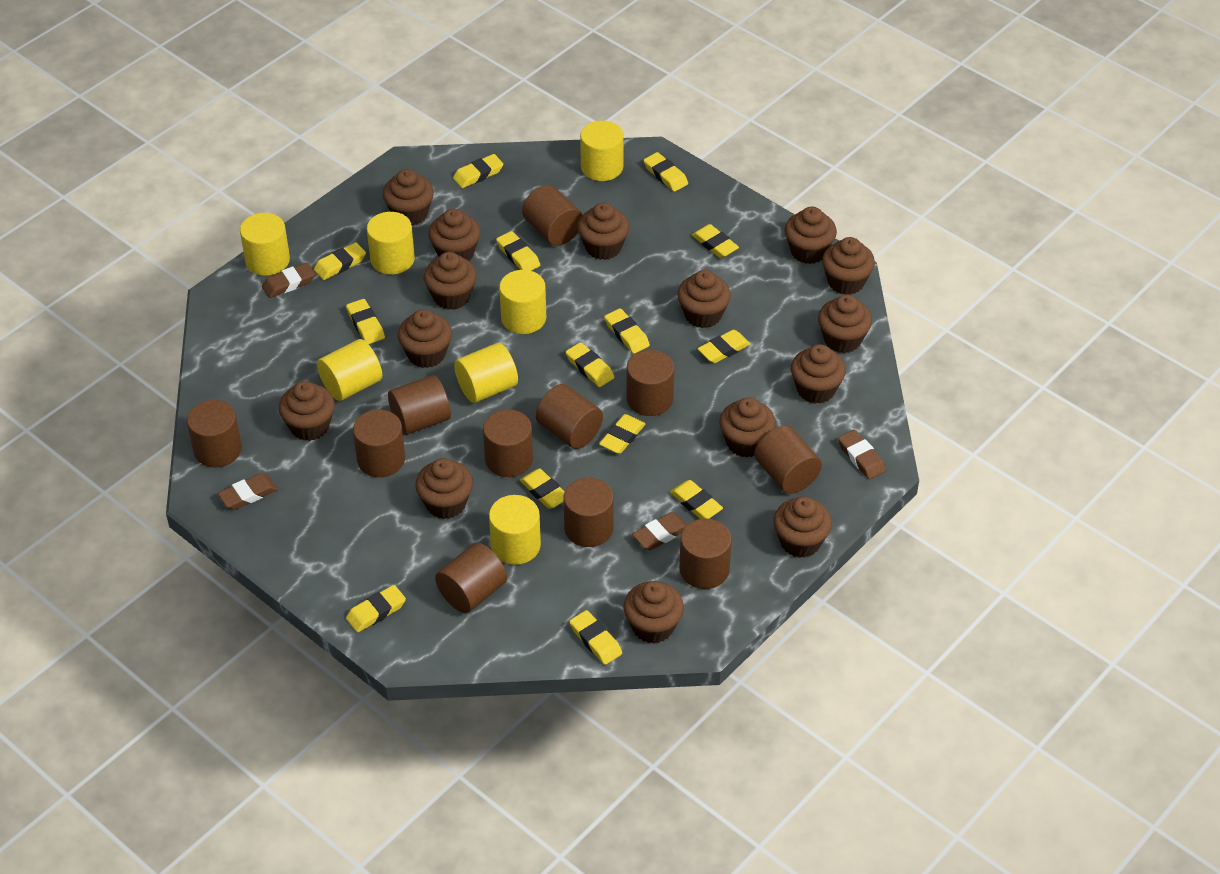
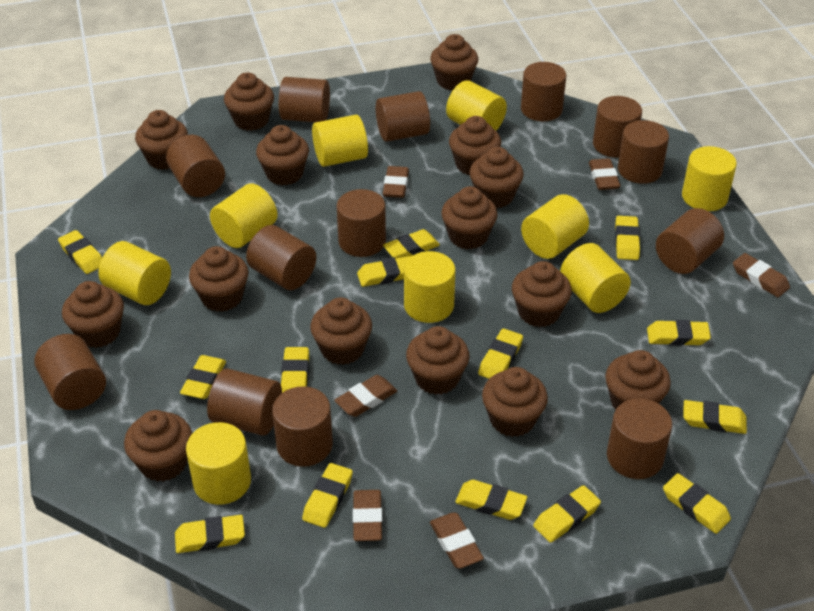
brown cylinder: 11 -> 13
brown eraser: 4 -> 6
yellow cylinder: 7 -> 9

